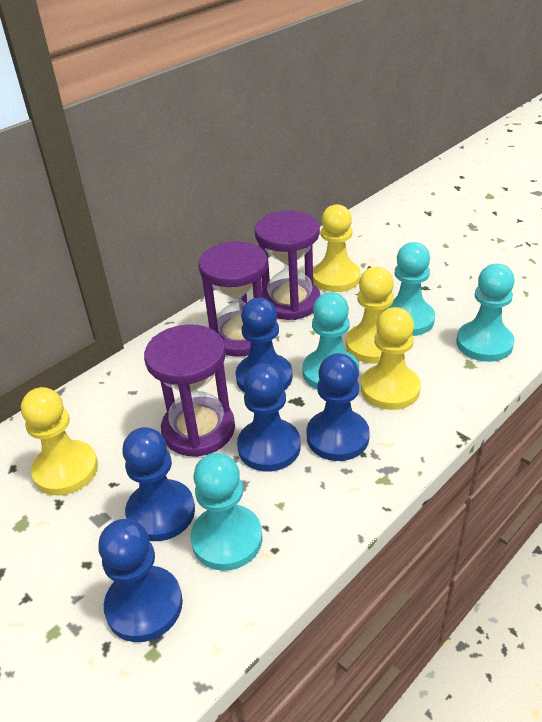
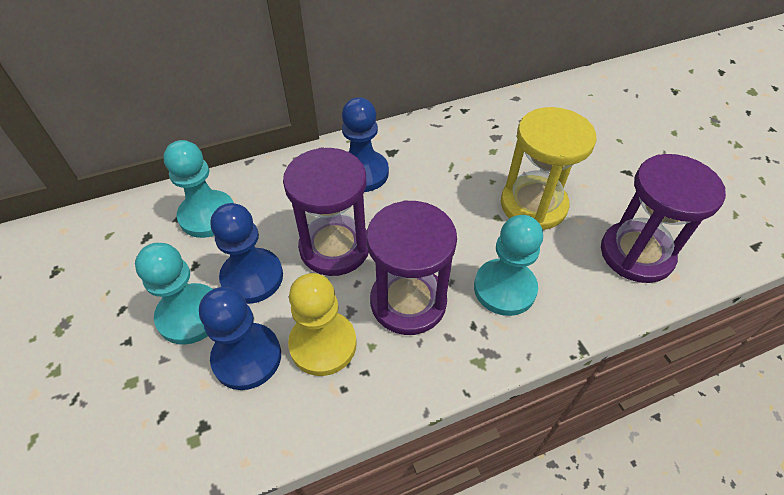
blue pawn: 5 -> 3
turquoise pawn: 4 -> 3
yellow hourglass: 0 -> 1
yellow pawn: 4 -> 1

